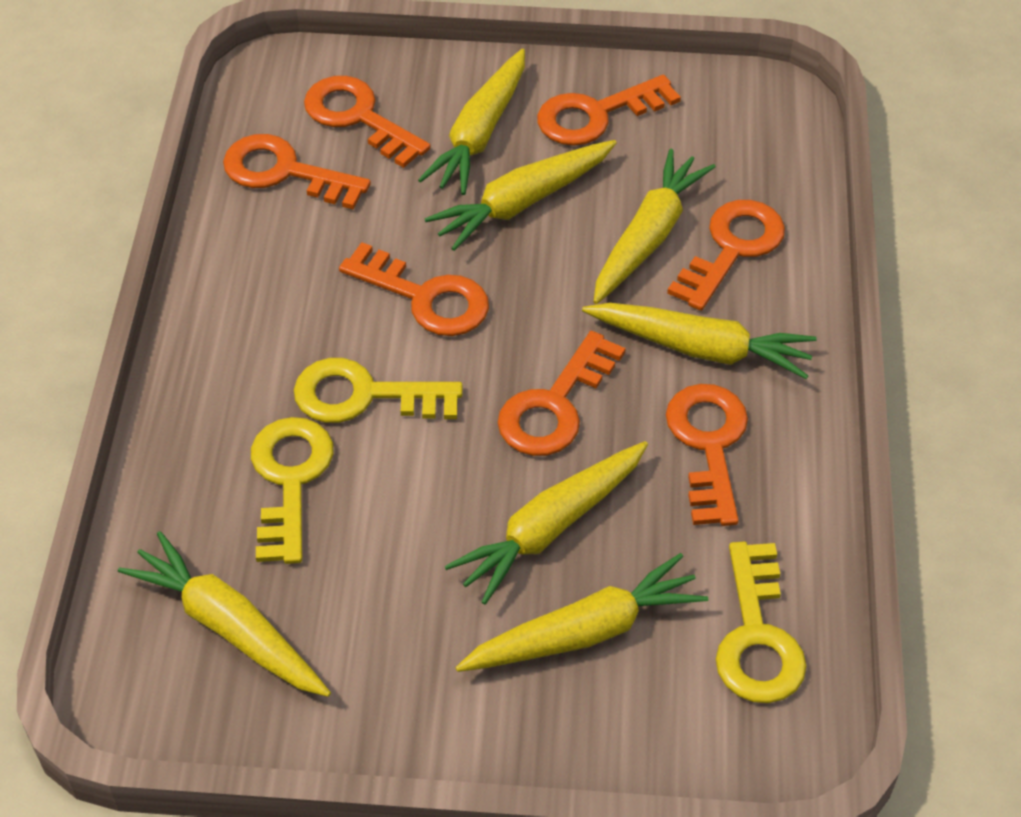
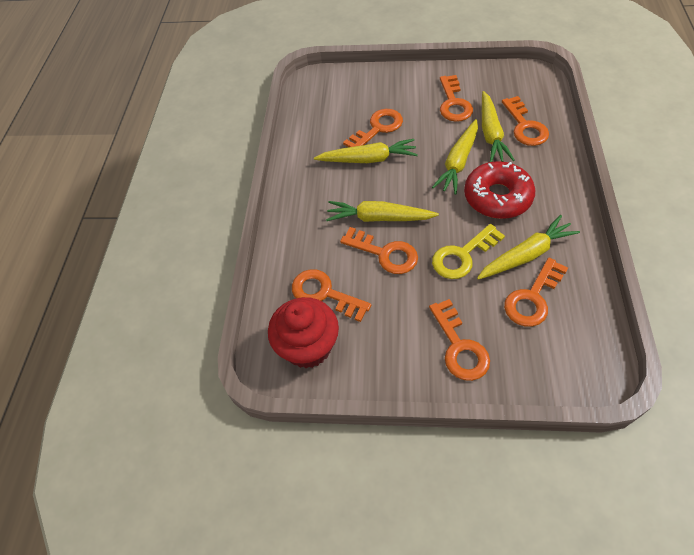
red cupcake: 0 -> 1
red donut: 0 -> 1
yellow carrot: 7 -> 5
yellow key: 3 -> 1

